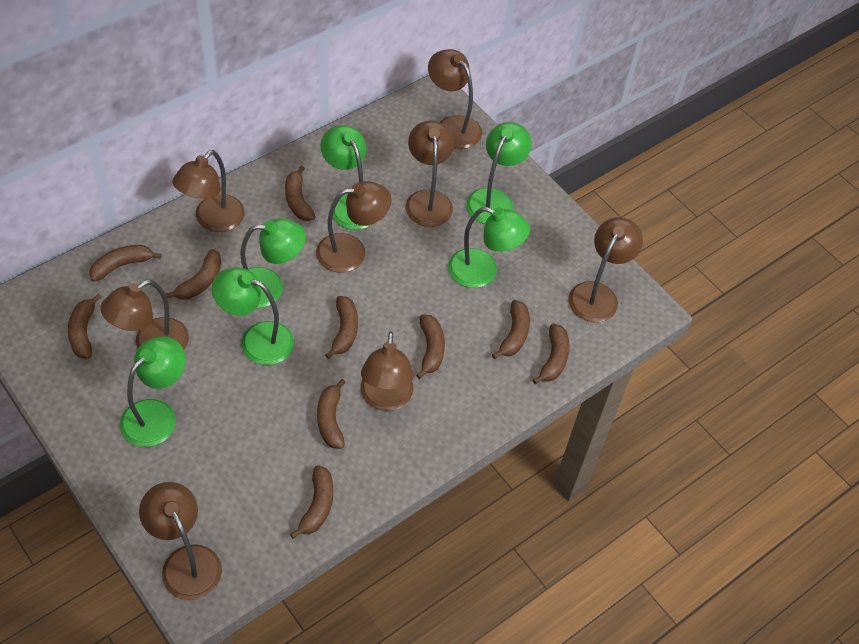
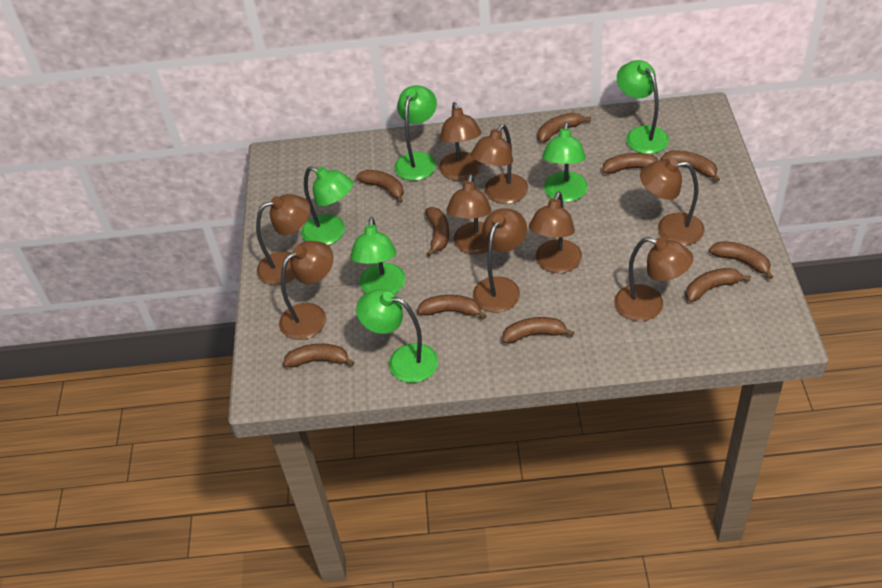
brown lamp: 8 -> 9

